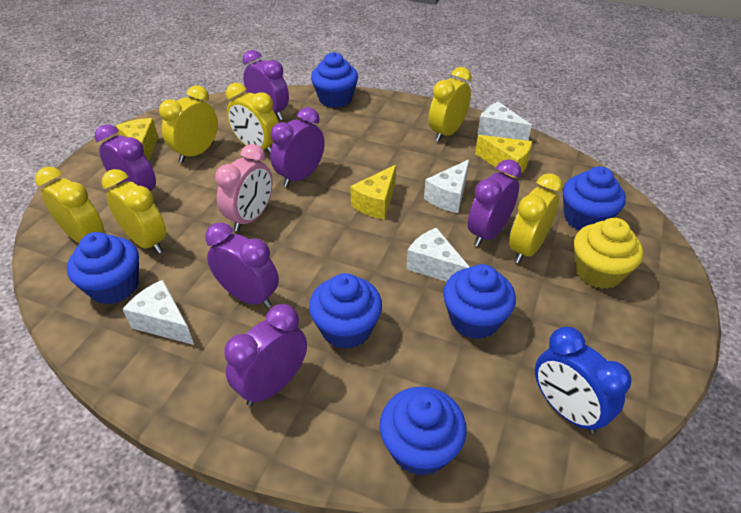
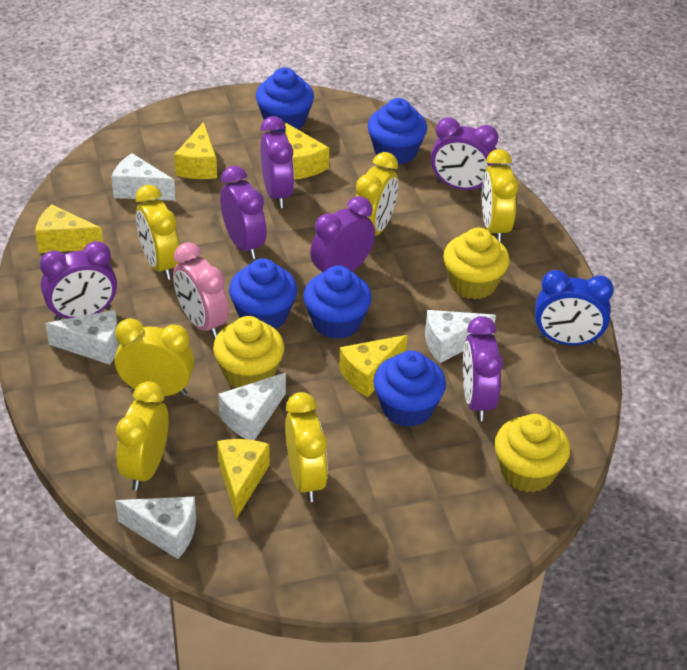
blue cupcake: 6 -> 5
white cheese: 4 -> 5
yellow cheese: 3 -> 5
yellow cupcake: 1 -> 3

